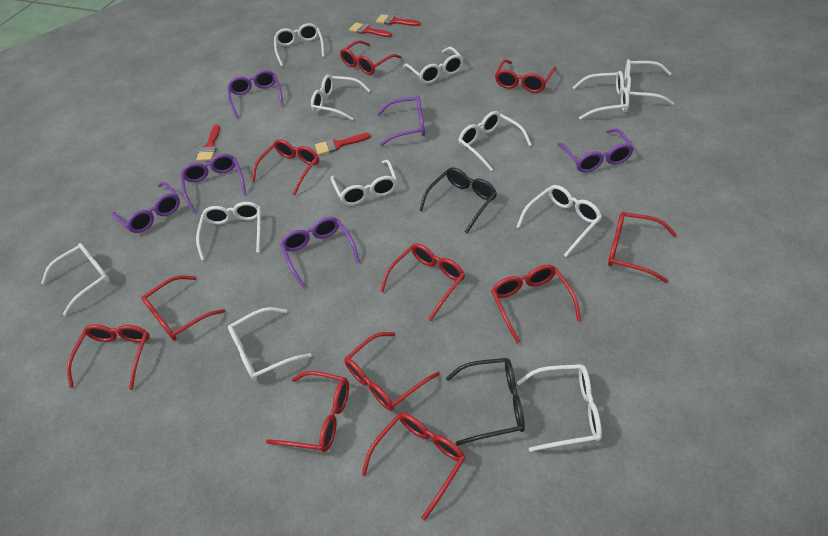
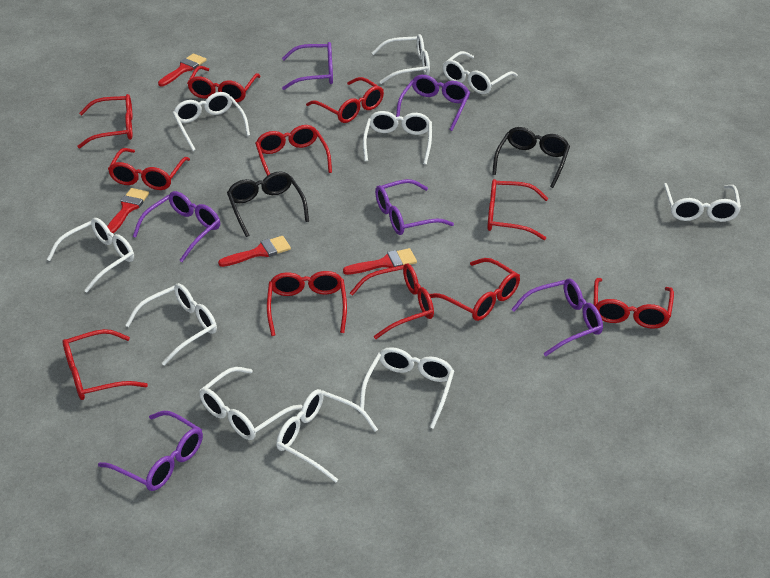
white glasses: 12 -> 10

